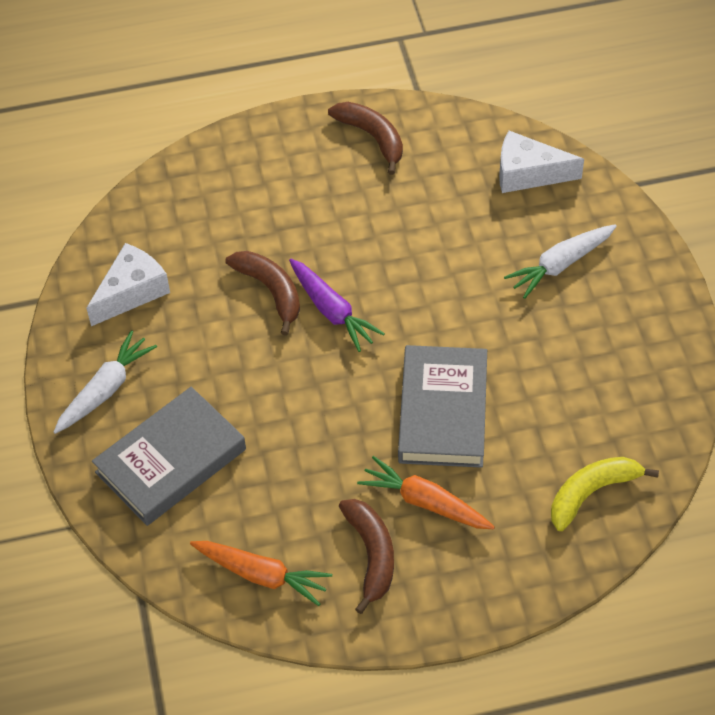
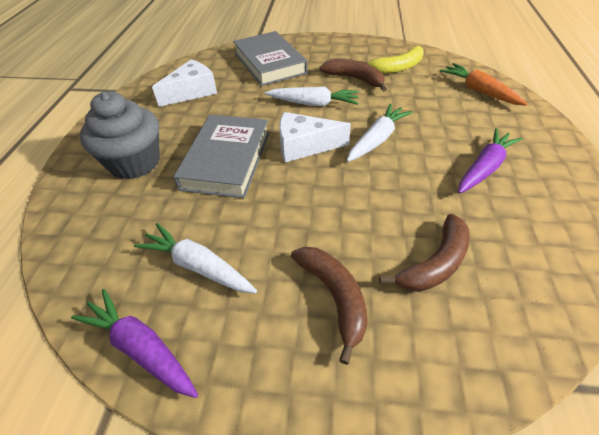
grey cupcake: 0 -> 1
orange carrot: 2 -> 1
purple carrot: 1 -> 2
white carrot: 2 -> 3

